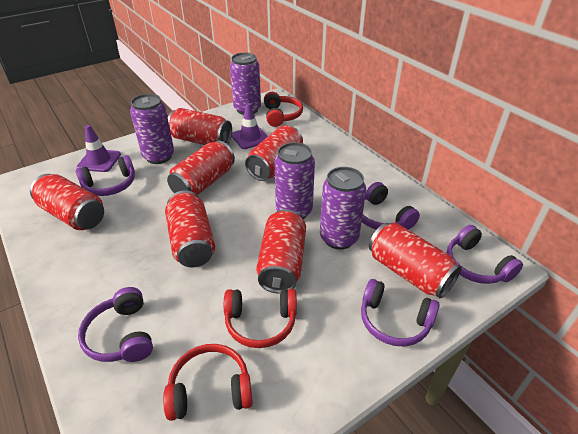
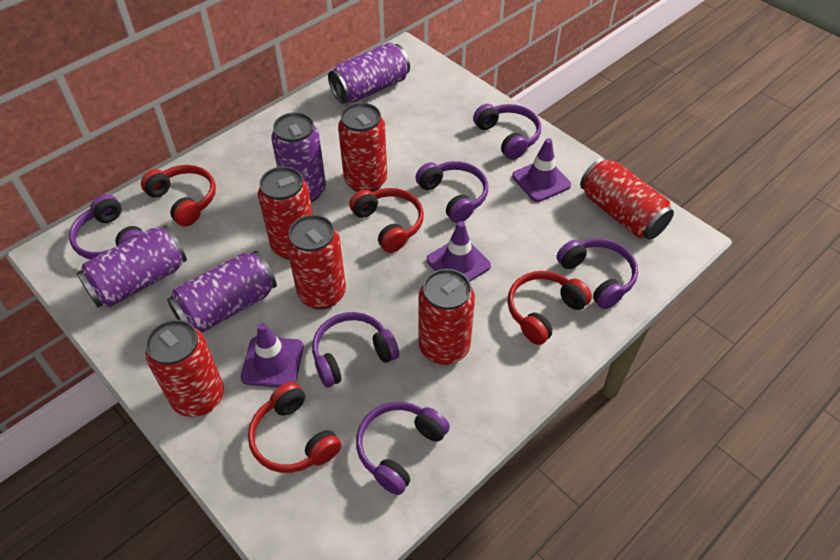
purple headphones: 5 -> 6
purple traffic cone: 2 -> 3
red can: 7 -> 6
red headphones: 3 -> 4

